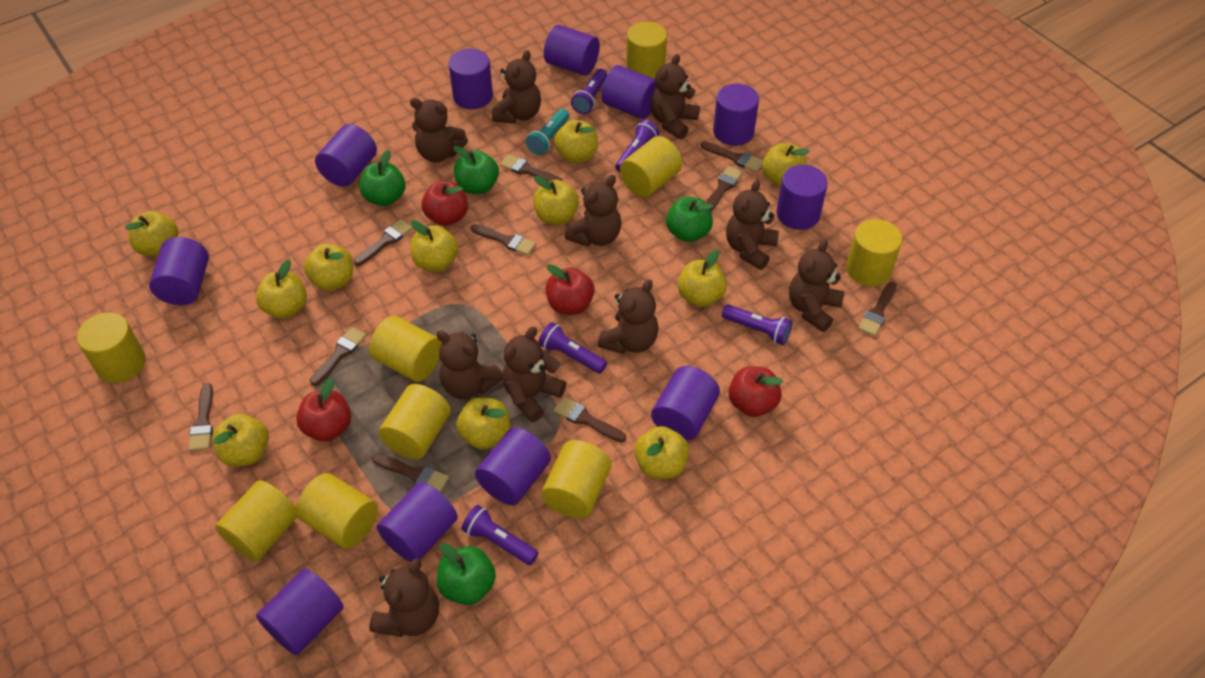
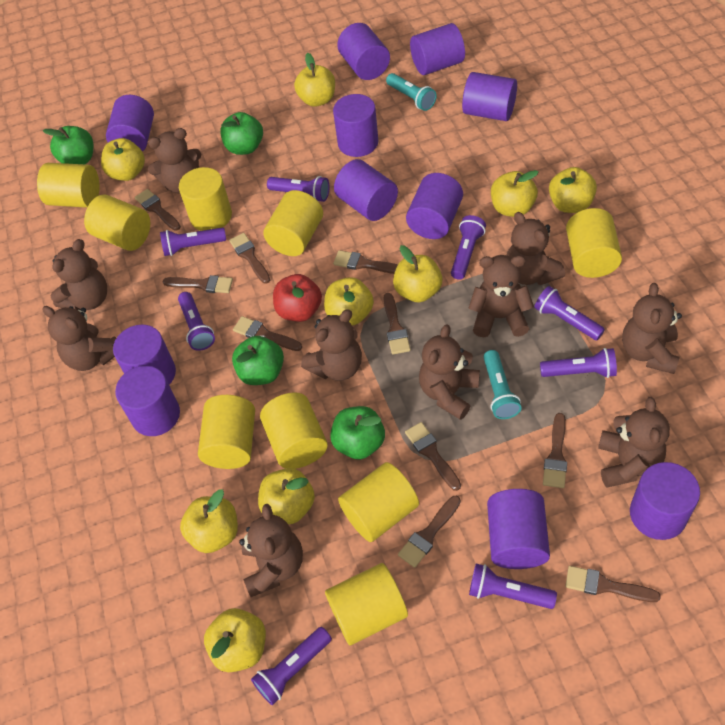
purple flashlight: 5 -> 8
red apple: 4 -> 1
turquoise flashlight: 1 -> 2
yellow apple: 11 -> 9

